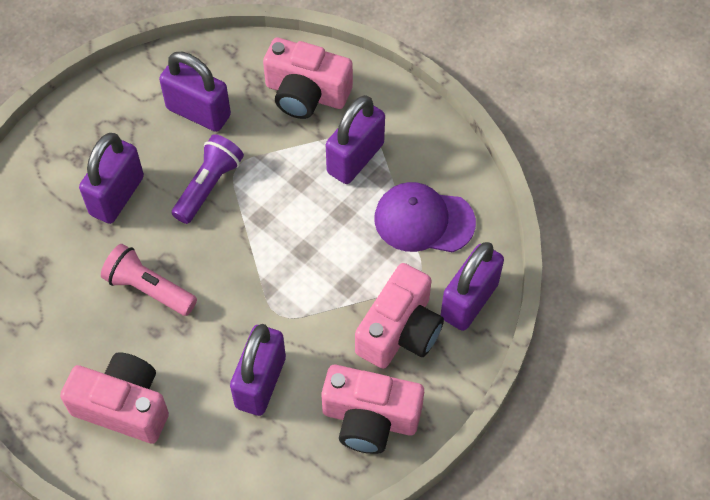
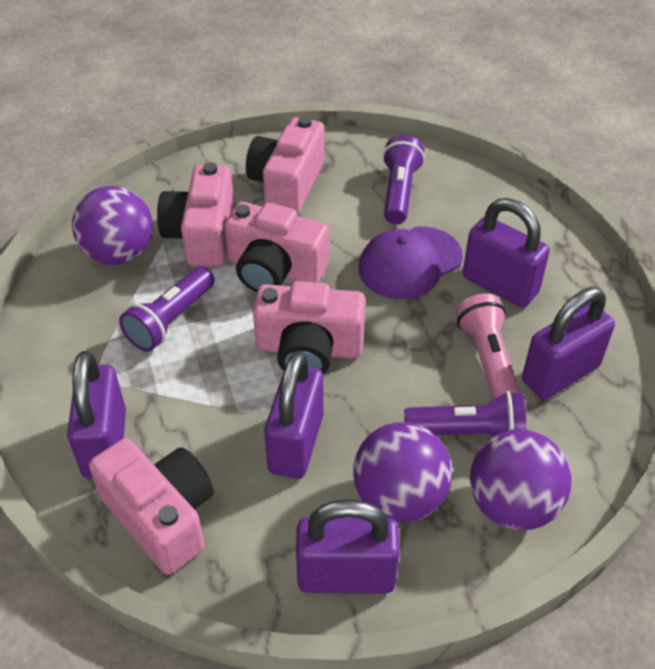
pink camera: 4 -> 5
purple ball: 0 -> 3
purple flashlight: 1 -> 3

